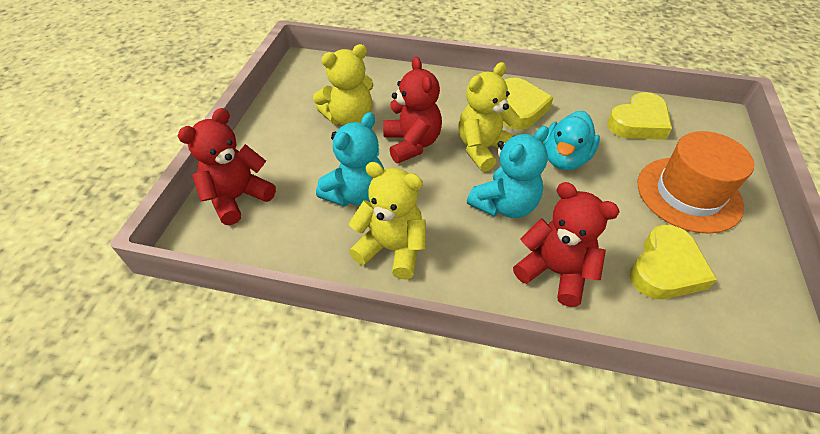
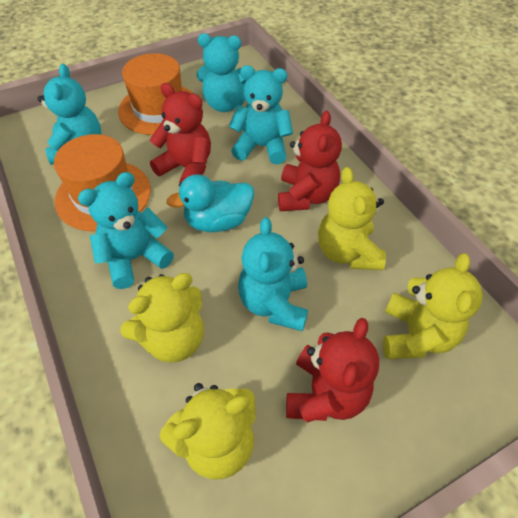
orange hat: 1 -> 2
turquoise teddy bear: 2 -> 5
yellow heart: 3 -> 0
yellow teddy bear: 3 -> 4

